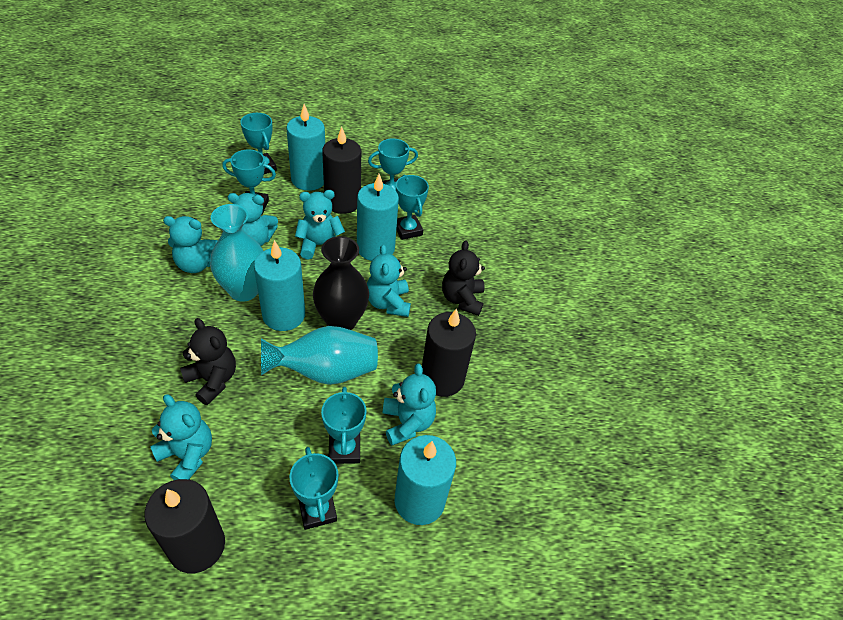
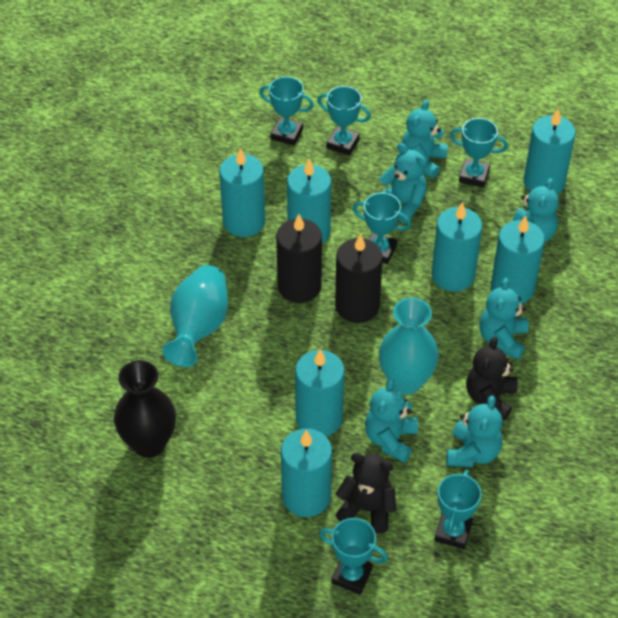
black candle: 3 -> 2
turquoise candle: 4 -> 7

